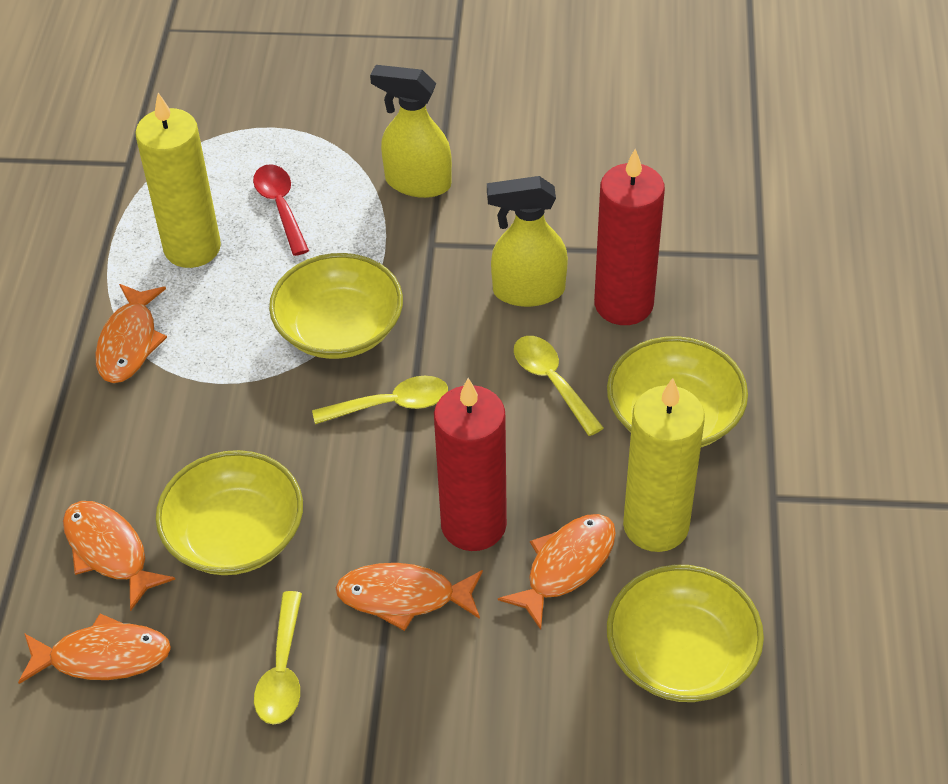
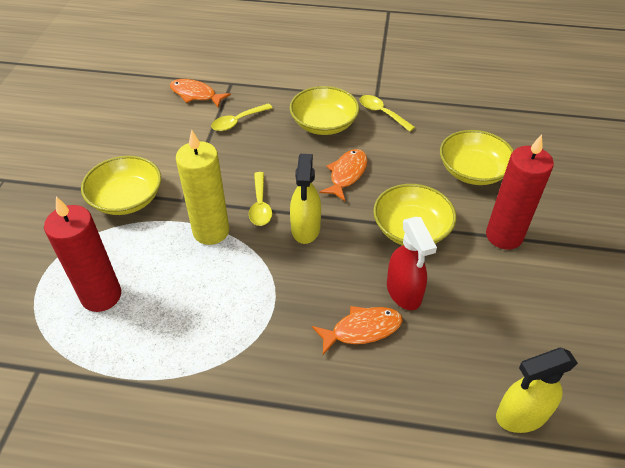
orange fish: 5 -> 3
red spoon: 1 -> 0
red spray bottle: 0 -> 1
yellow candle: 2 -> 1

